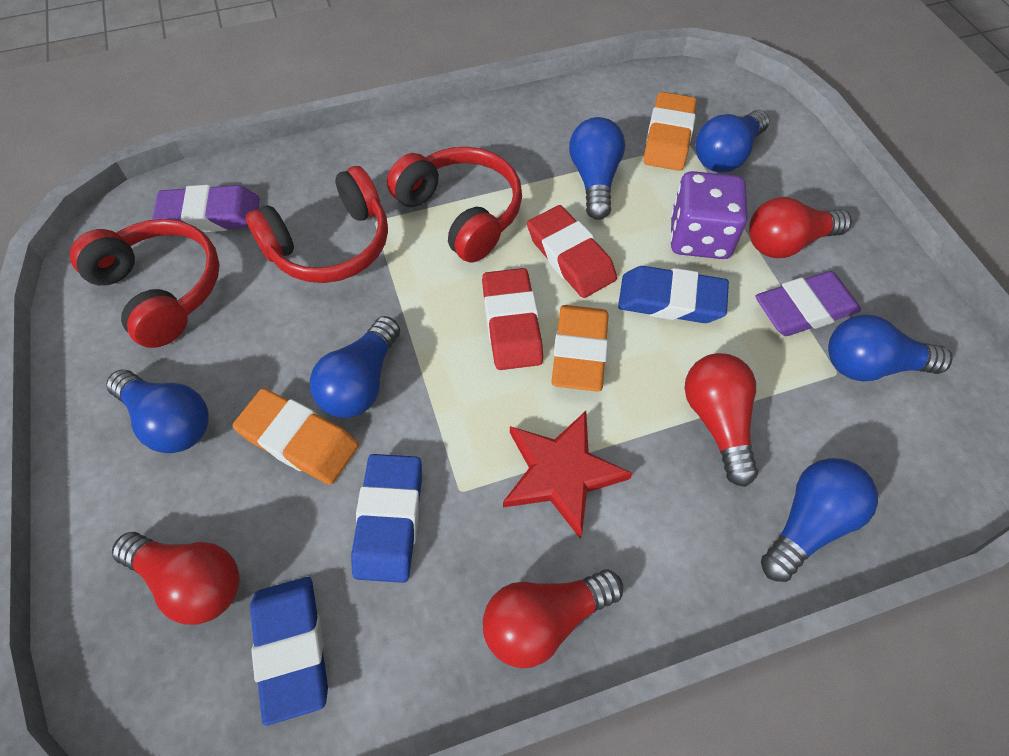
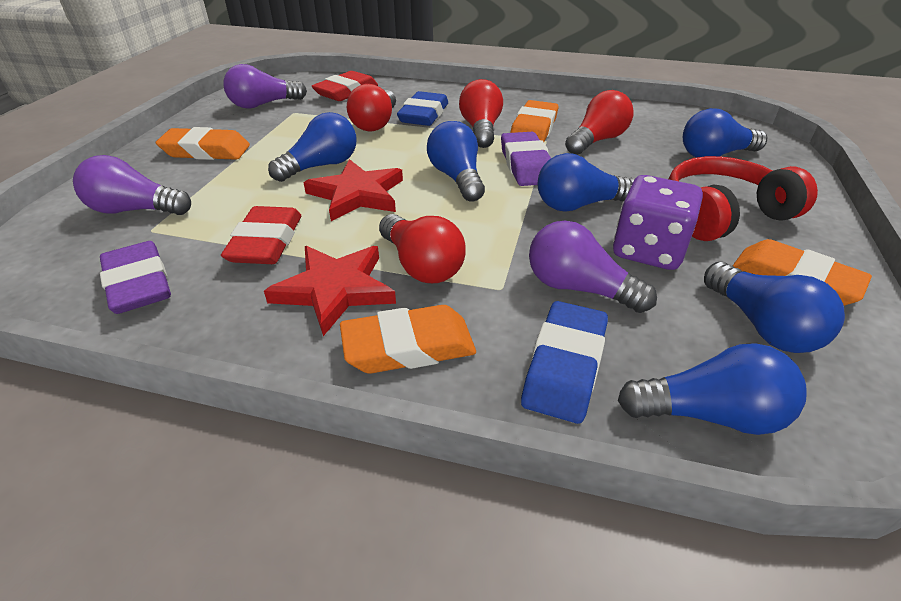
blue eraser: 3 -> 2
orange eraser: 3 -> 4
purple light bulb: 0 -> 3
red headphones: 3 -> 1
red star: 1 -> 2

